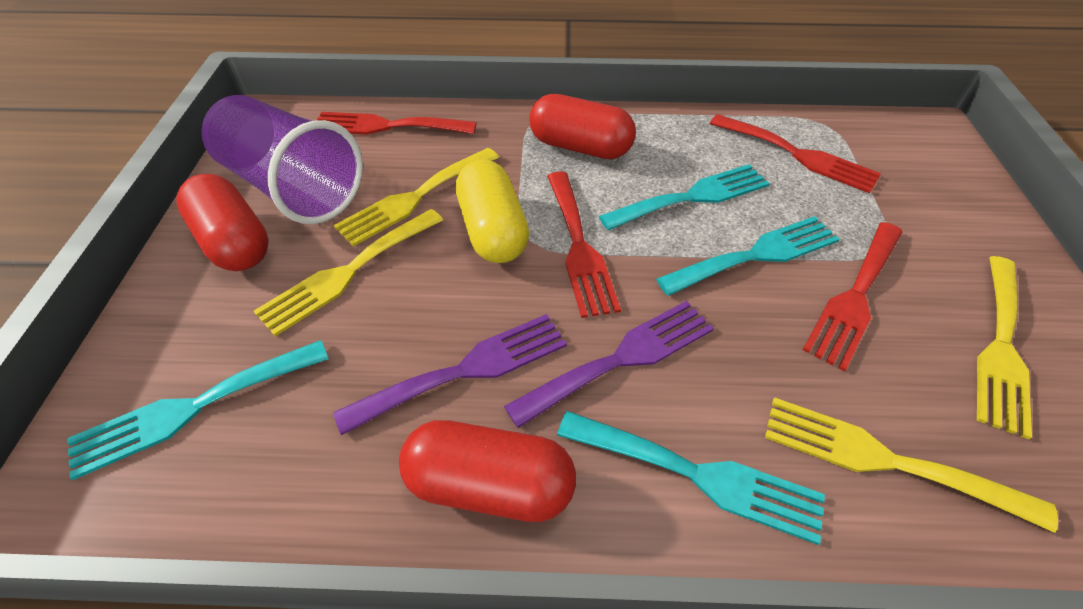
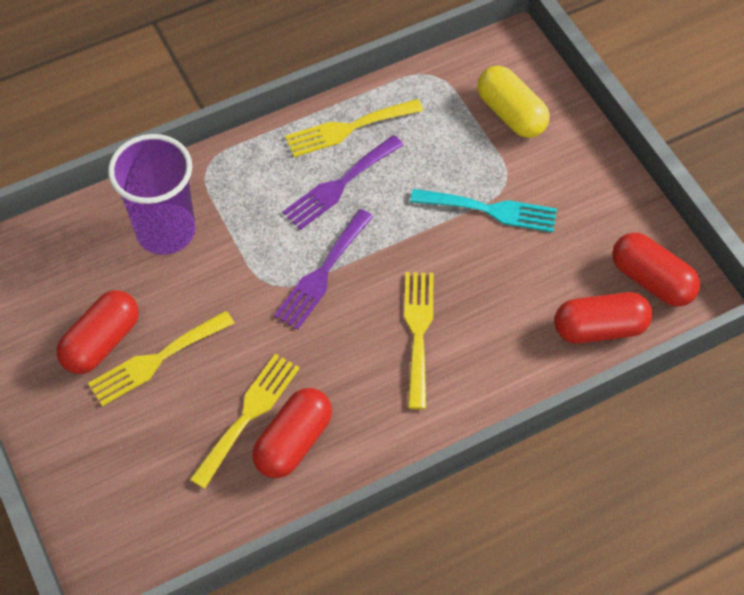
red capsule: 3 -> 4
red fork: 4 -> 0
turquoise fork: 4 -> 1

